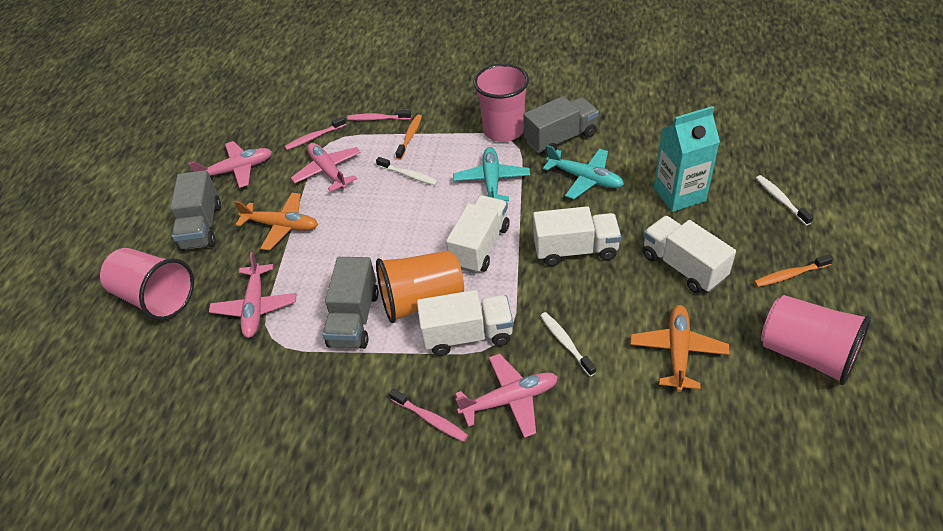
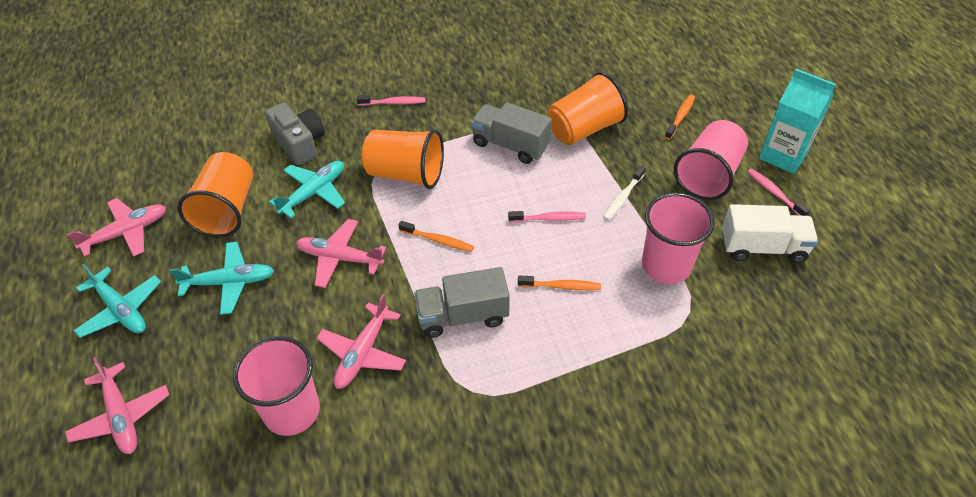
grey camera: 0 -> 1
grey truck: 3 -> 2
orange cup: 1 -> 3
orange plane: 2 -> 0
orange toothbrush: 2 -> 3
turquoise plane: 2 -> 3
white toothbrush: 3 -> 1
white truck: 4 -> 1

